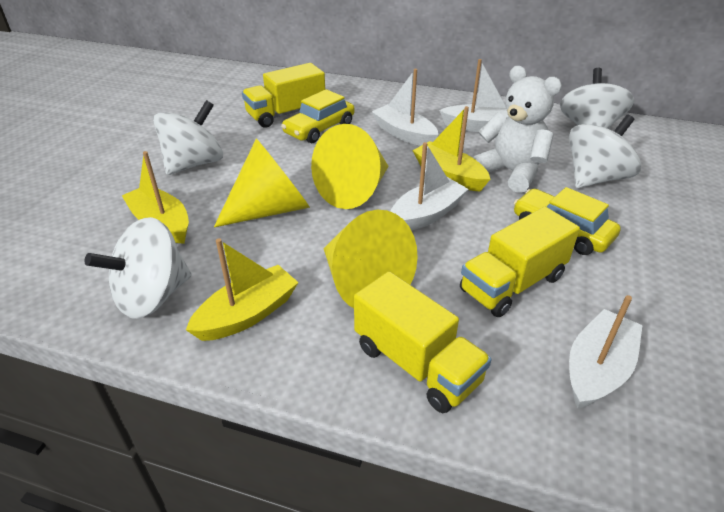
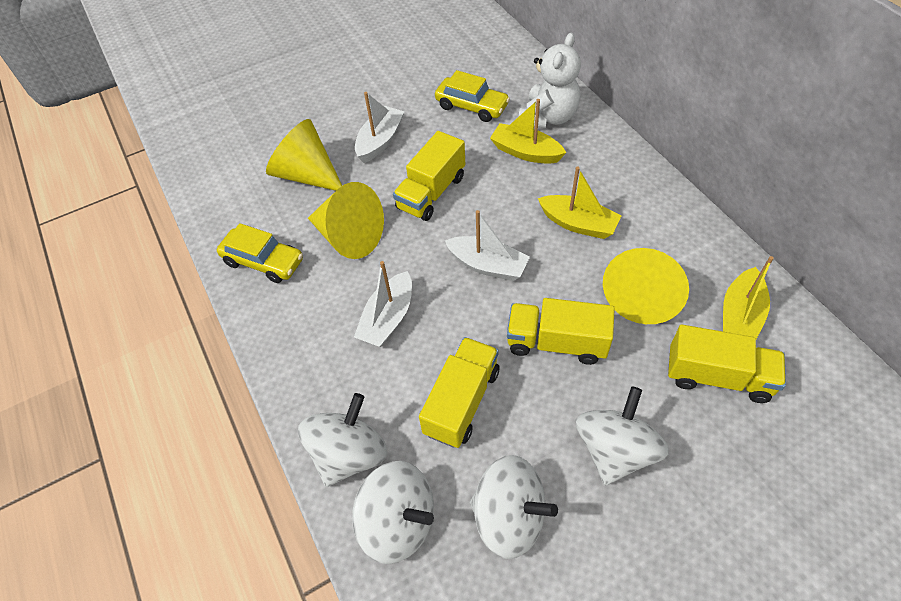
white boat: 4 -> 3
yellow truck: 3 -> 4

